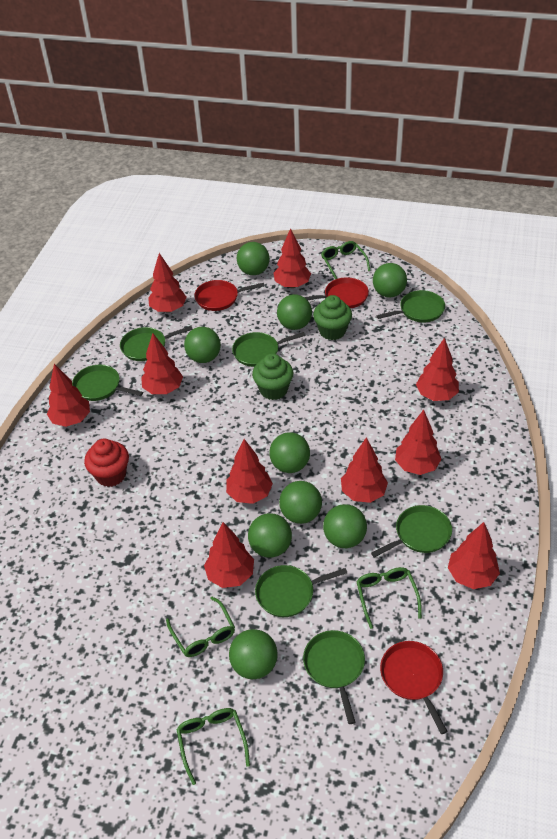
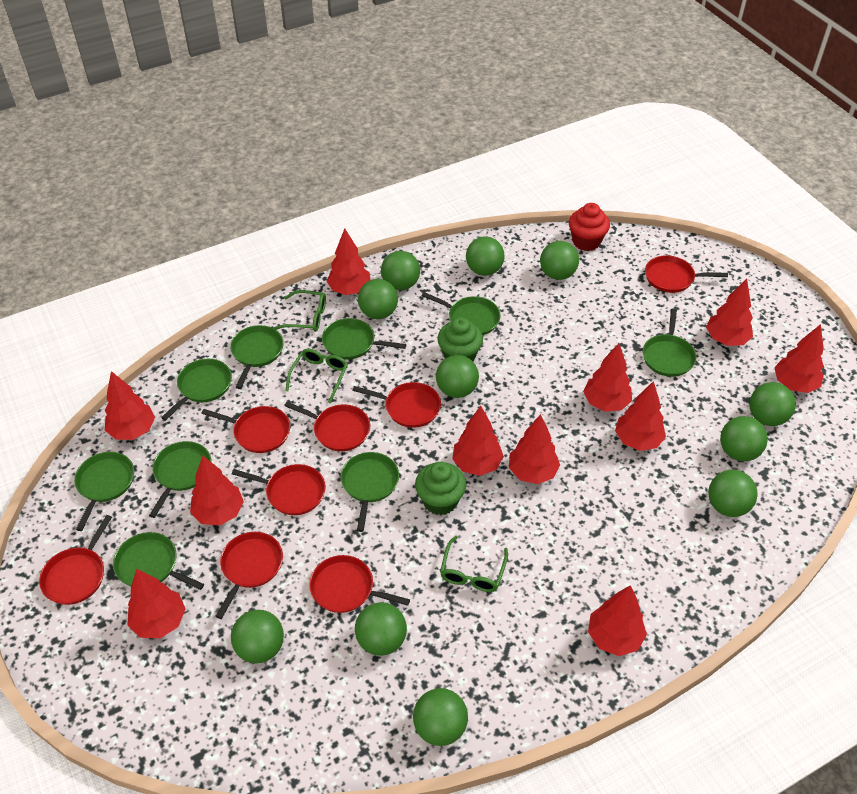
green ball: 9 -> 11
green glasses: 4 -> 3
green pan: 7 -> 9
red pan: 3 -> 8
red tree: 10 -> 11

